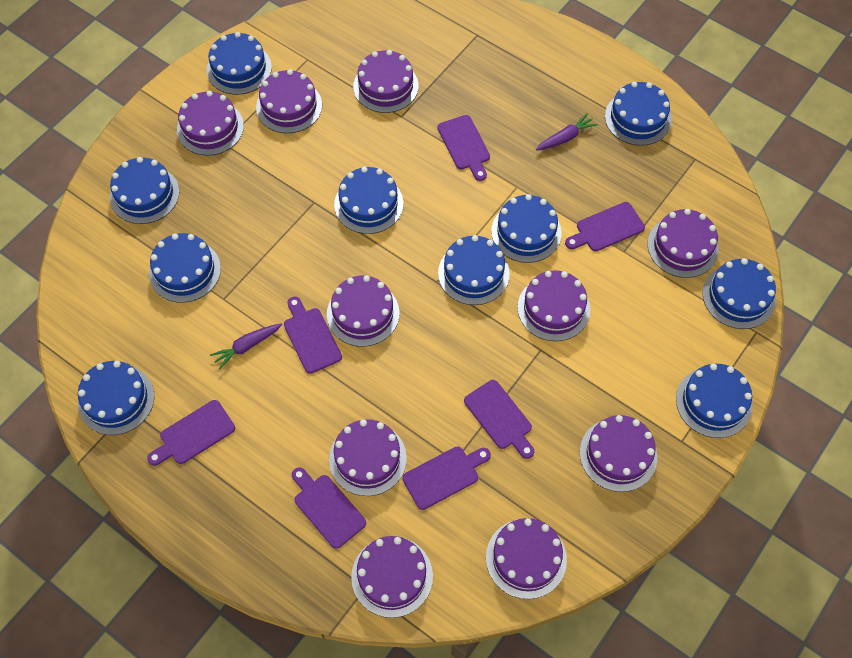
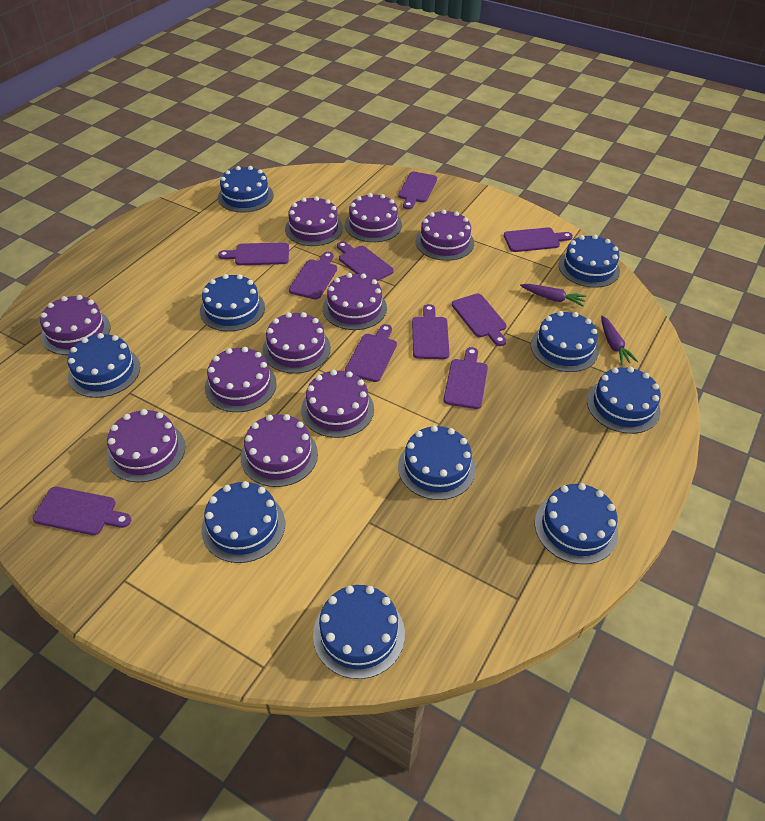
purple cutting board: 7 -> 10

